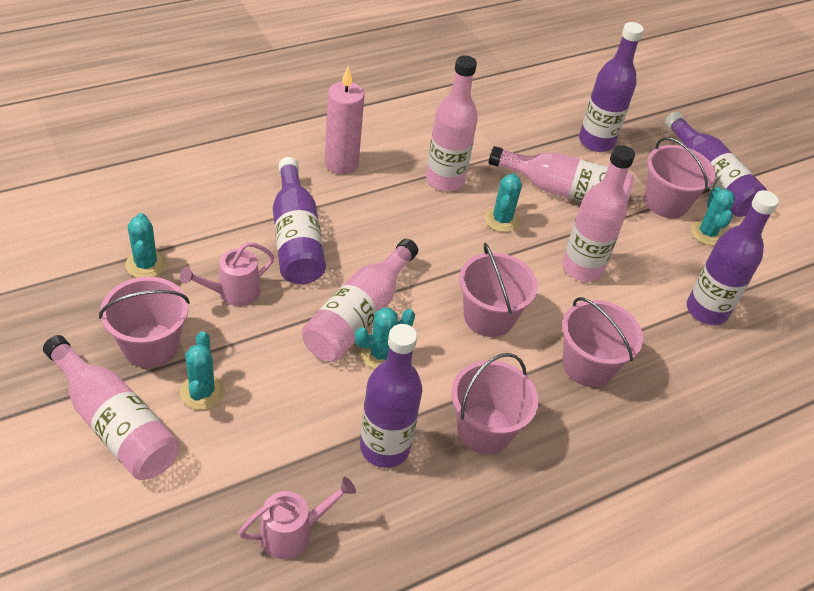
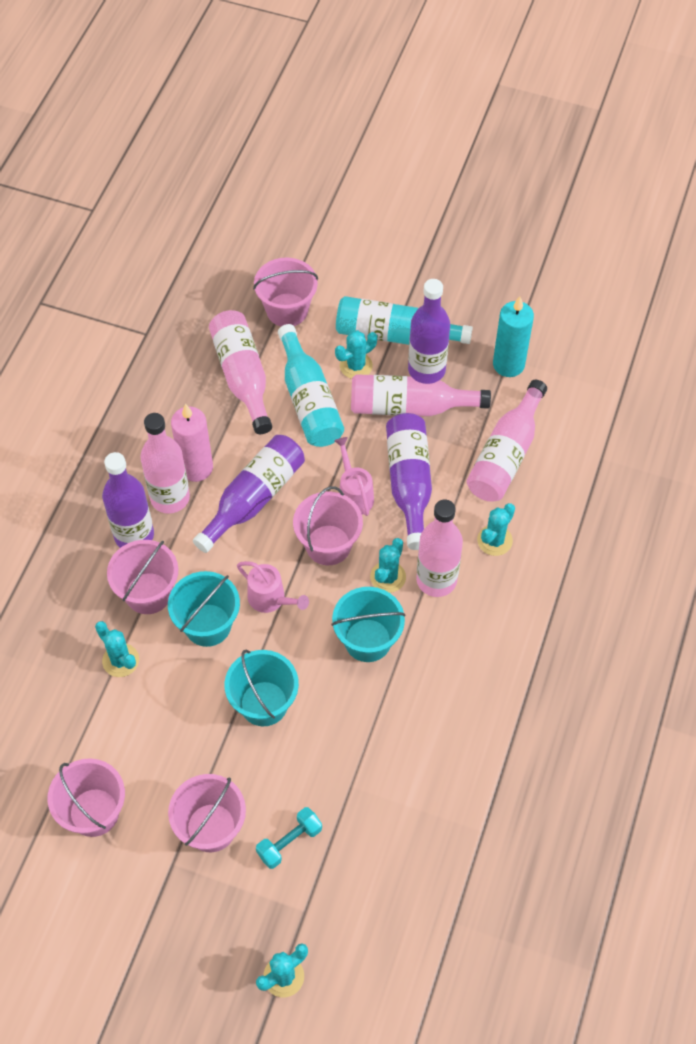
purple bottle: 5 -> 4
turquoise bottle: 0 -> 2
turquoise bucket: 0 -> 3
turquoise candle: 0 -> 1
turquoise dumbbell: 0 -> 1

